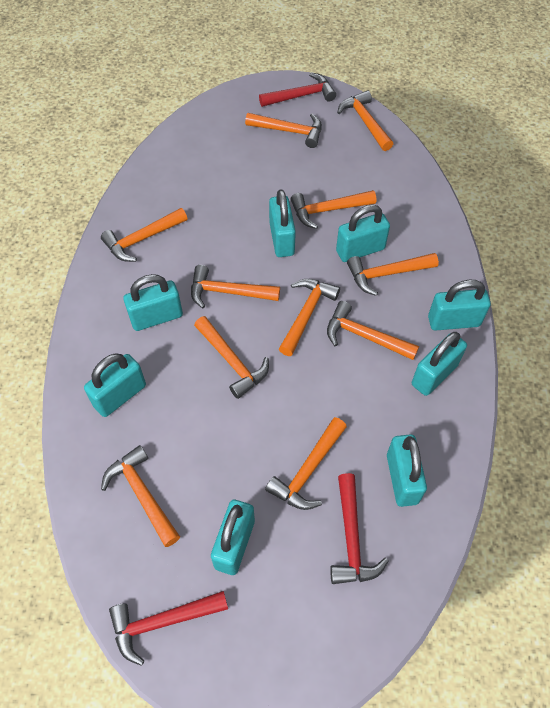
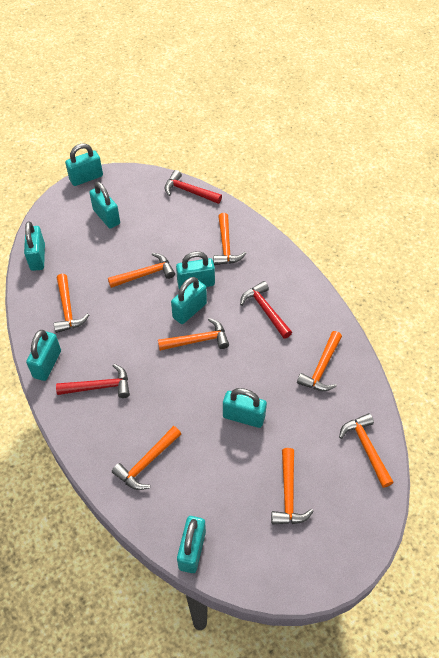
orange hammer: 11 -> 8

